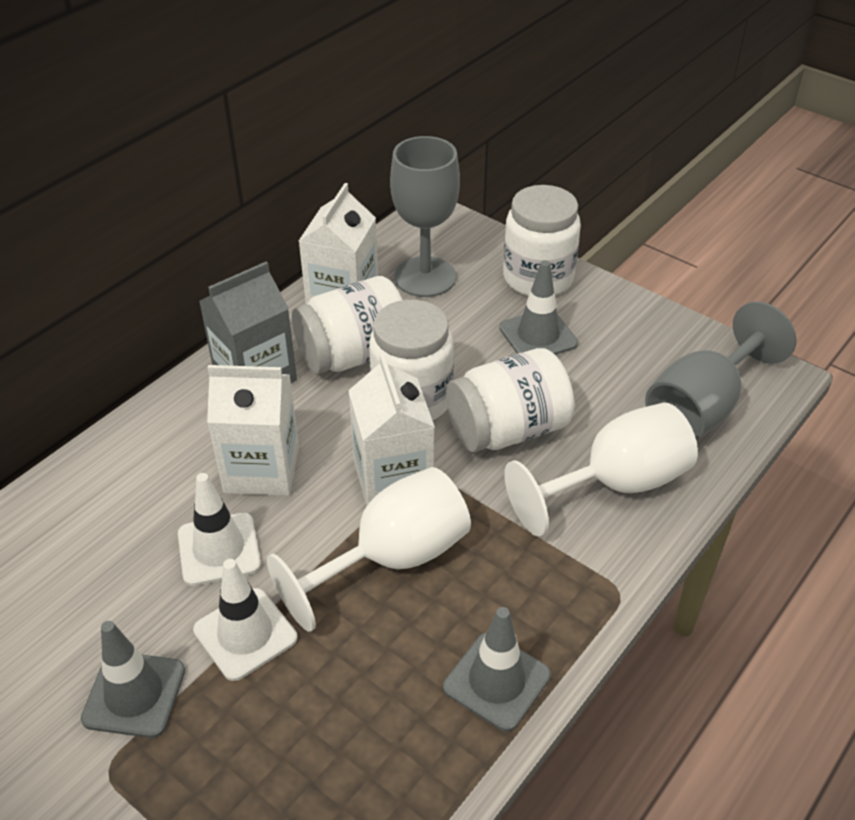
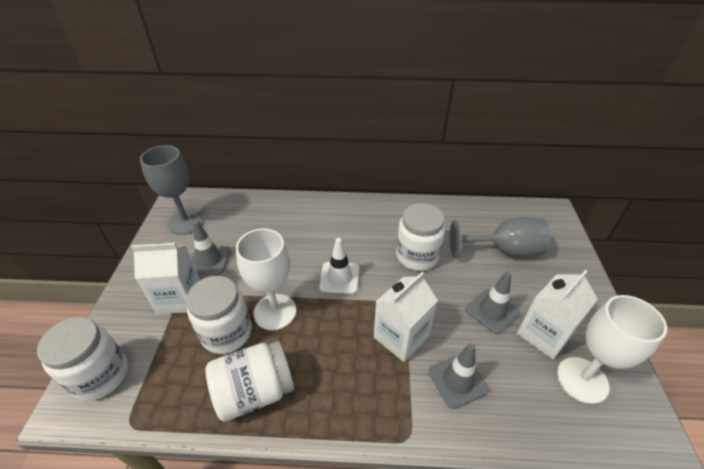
grey carton: 1 -> 0
white traffic cone: 2 -> 1

